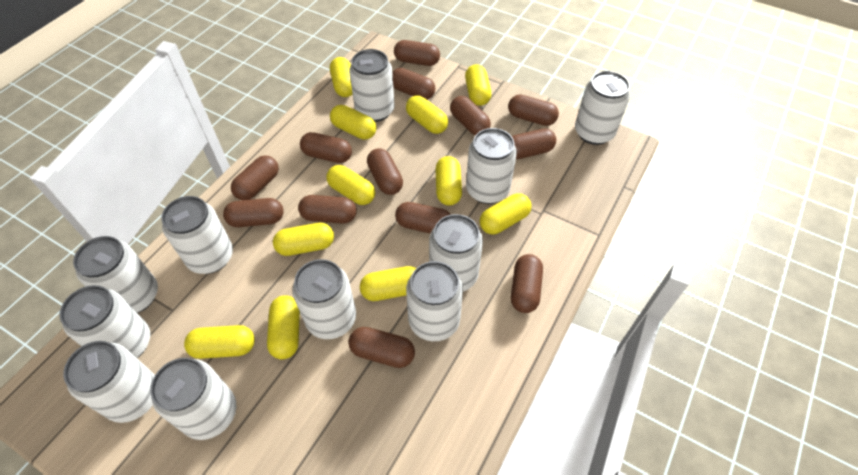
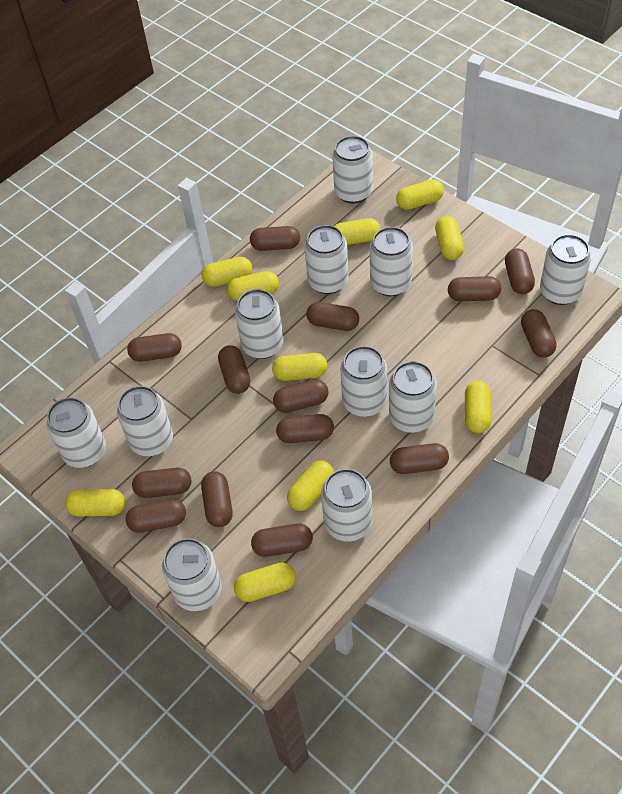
brown capsule: 13 -> 14
yellow capsule: 11 -> 10

